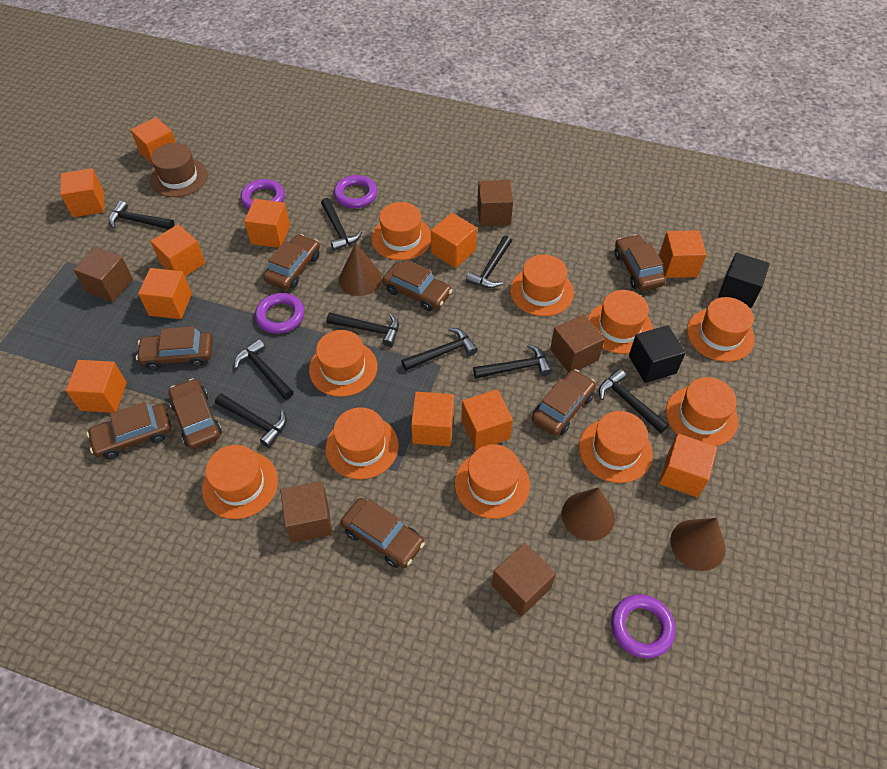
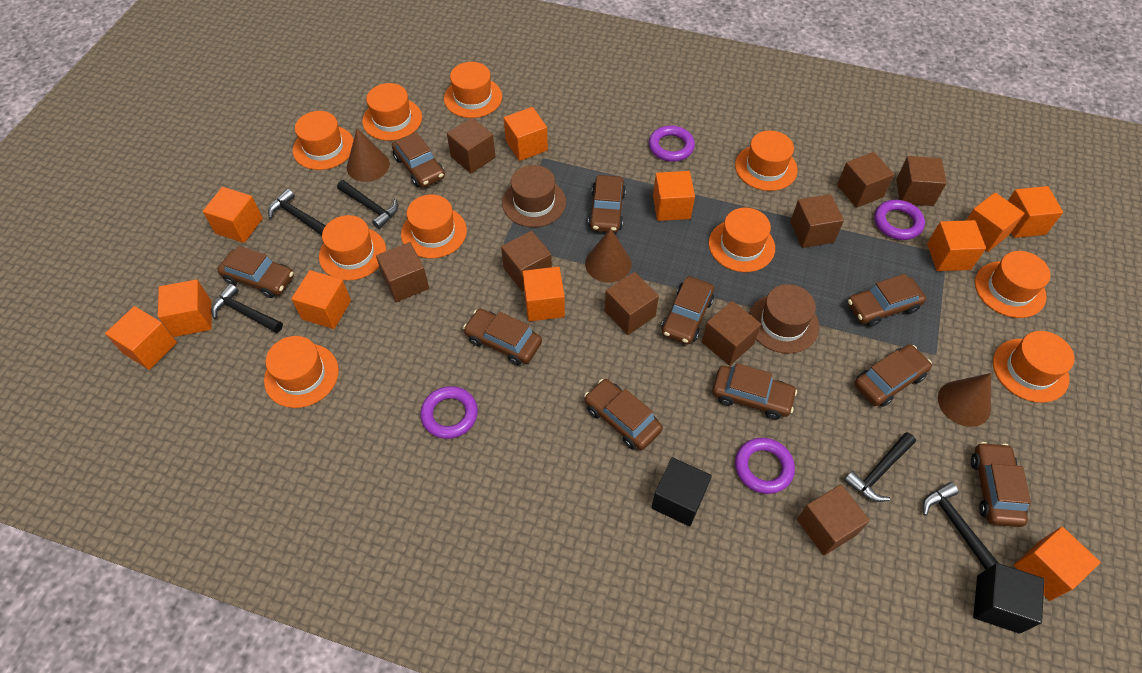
black hammer: 9 -> 5
brown car: 8 -> 10
brown cube: 5 -> 9
brown hat: 1 -> 2

